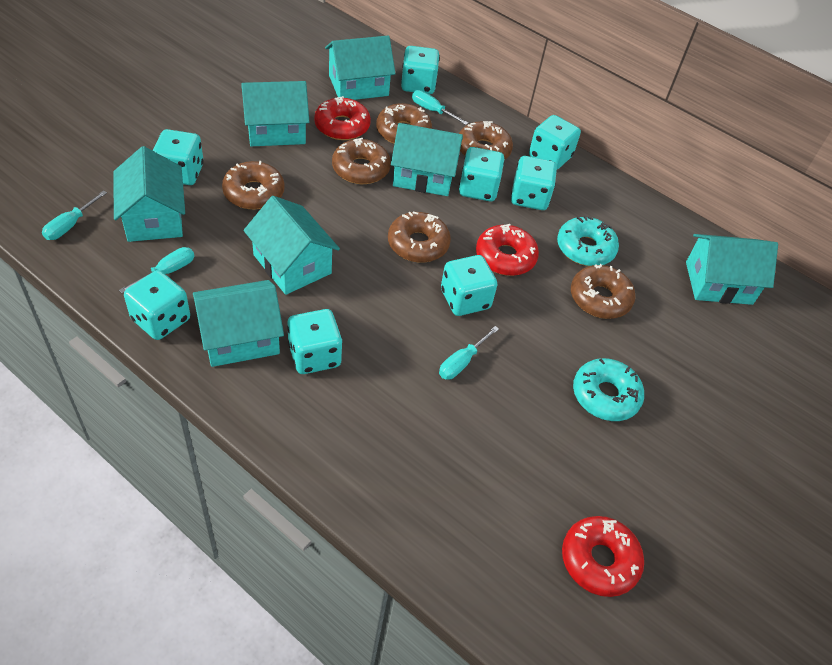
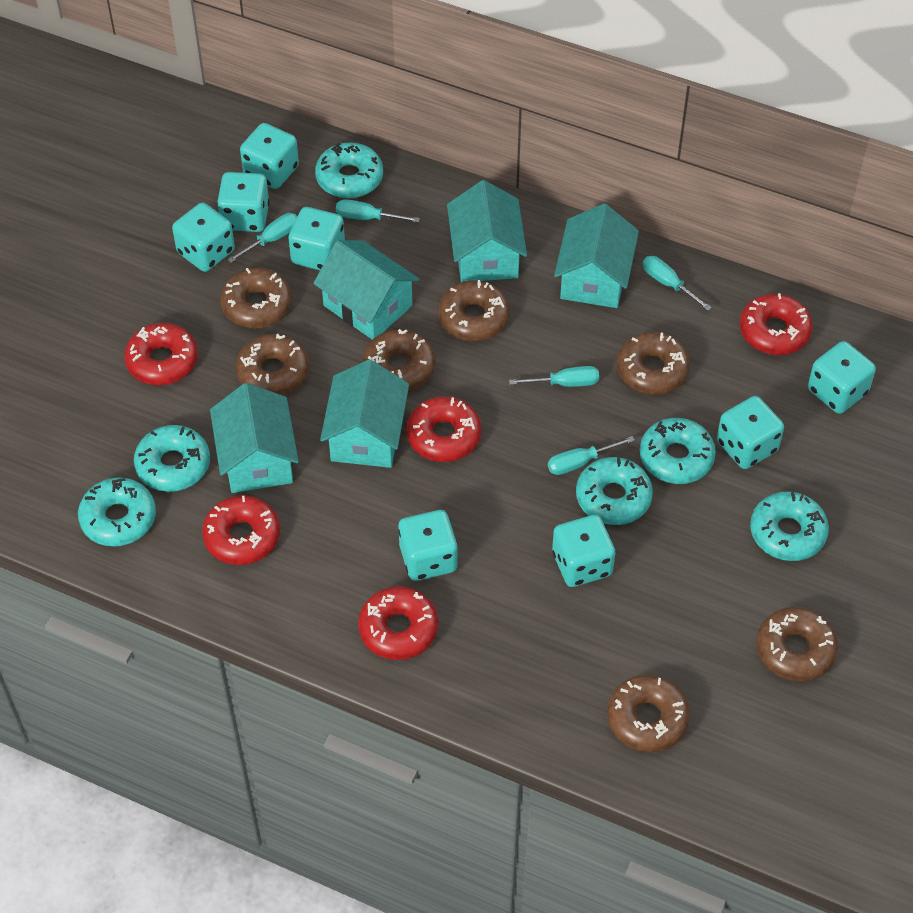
brown donut: 6 -> 7
red donut: 3 -> 5
turquoise donut: 2 -> 6
turquoise house: 7 -> 5
turquoise screwdriver: 4 -> 5

